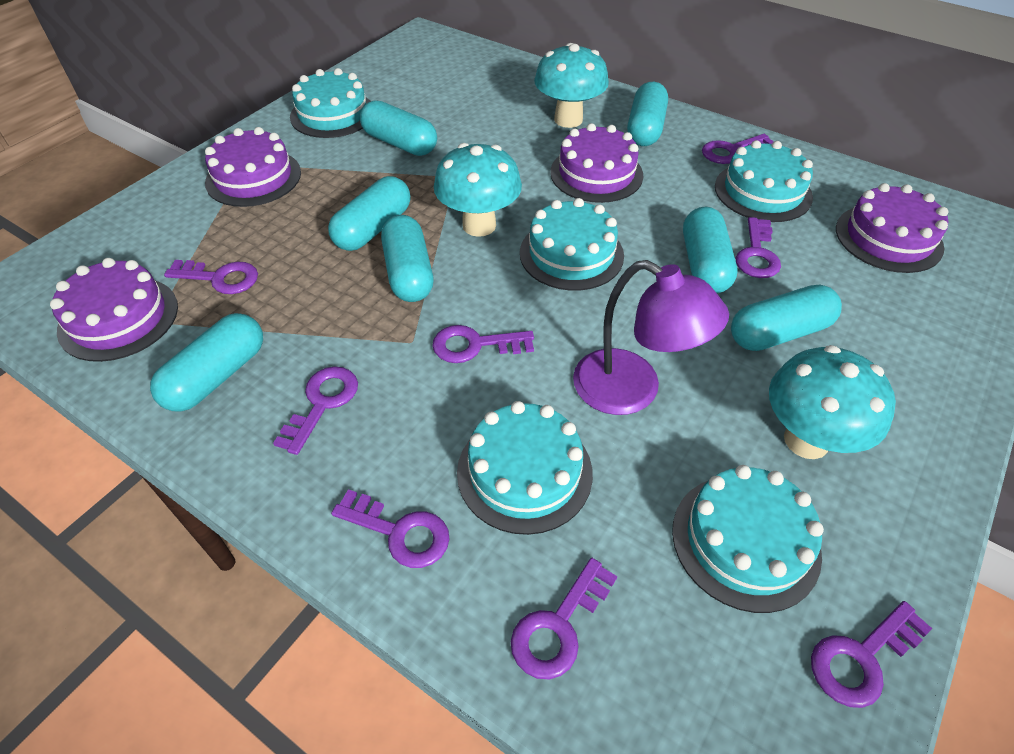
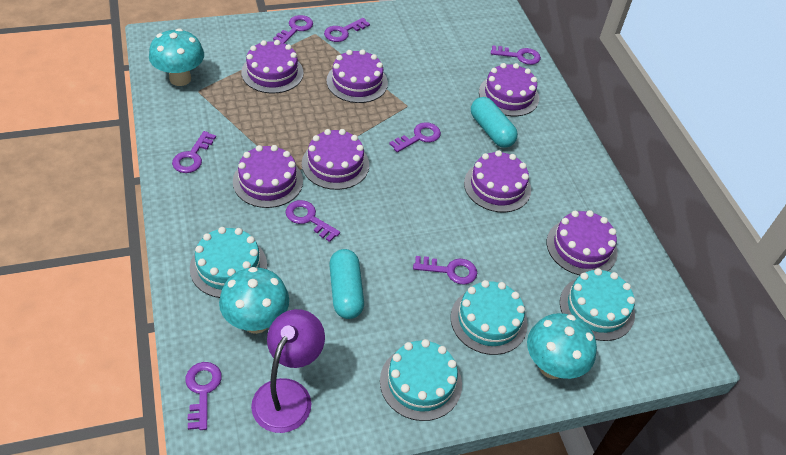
purple cake: 4 -> 7
turquoise cake: 5 -> 4
turquoise capsule: 7 -> 2

